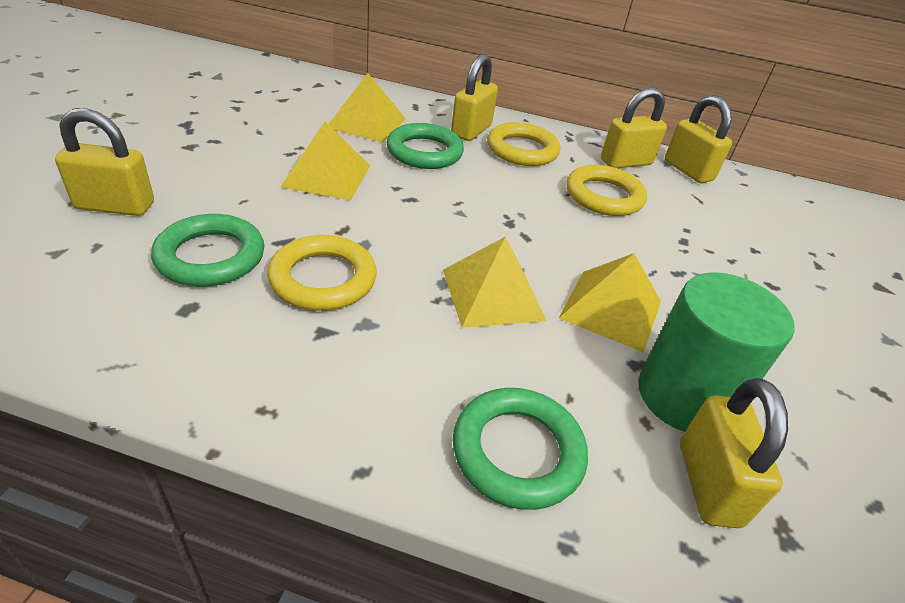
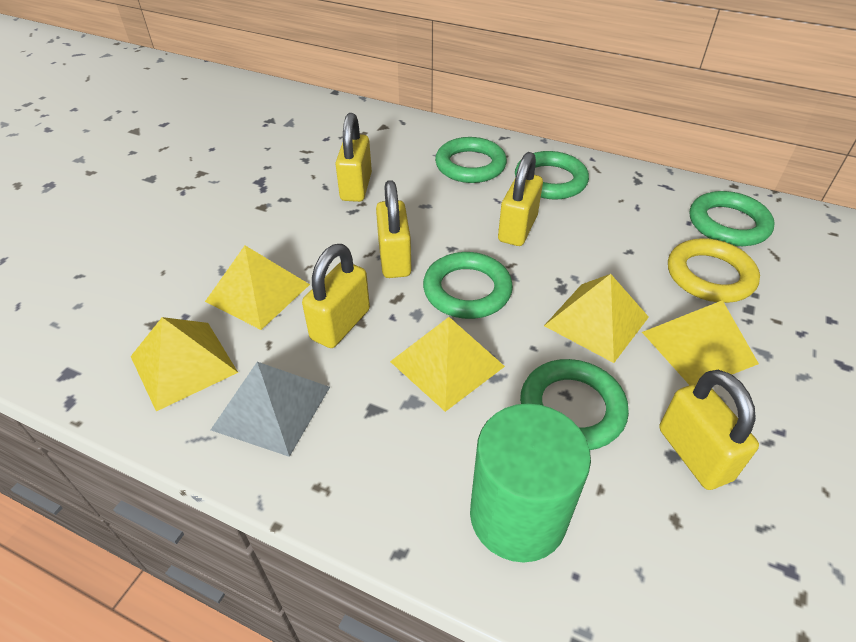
green ring: 3 -> 5
grey pyramid: 0 -> 1
yellow pyramid: 4 -> 5
yellow ring: 3 -> 1

